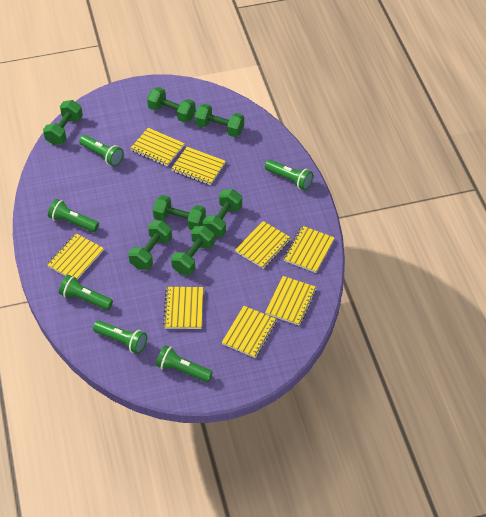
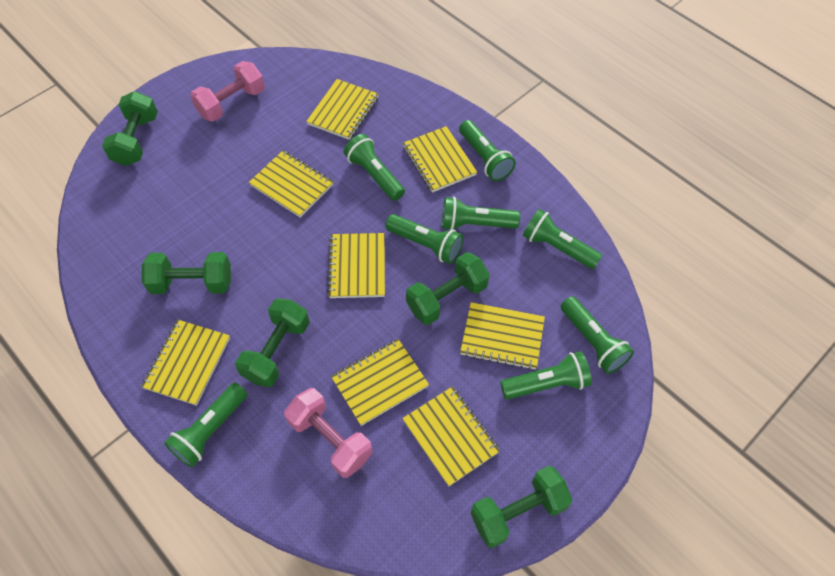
green dumbbell: 7 -> 5
green flashlight: 6 -> 8
pink dumbbell: 0 -> 2

